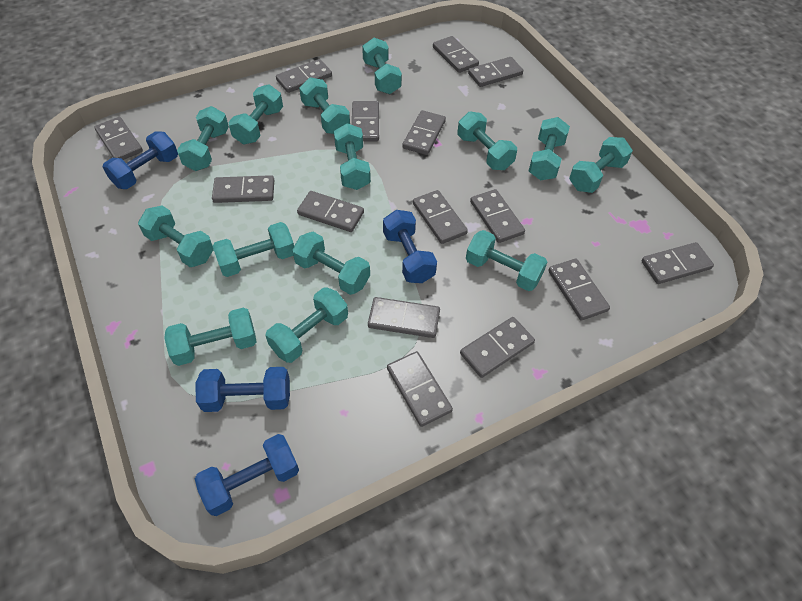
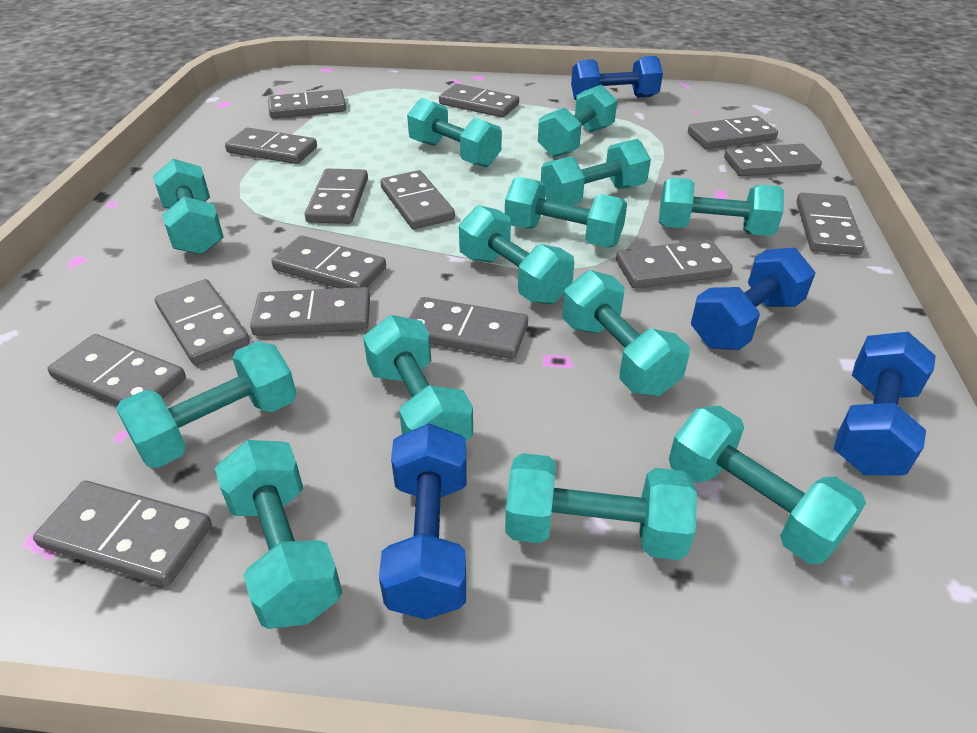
turquoise dumbbell: 14 -> 13

